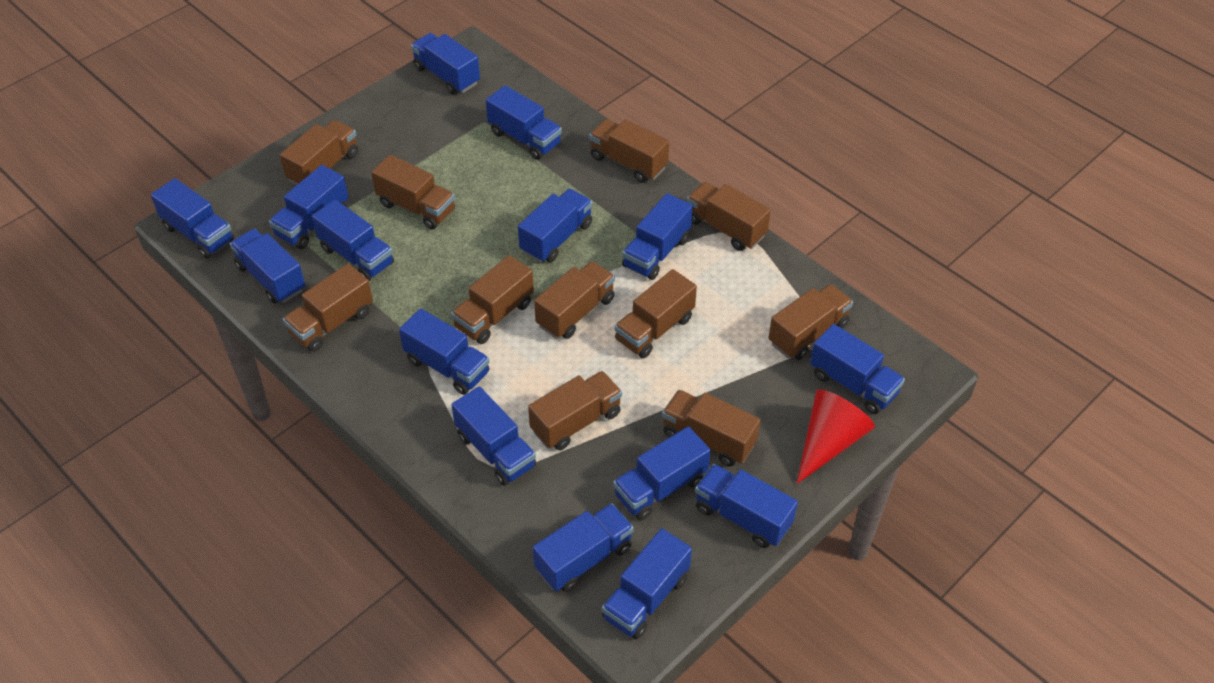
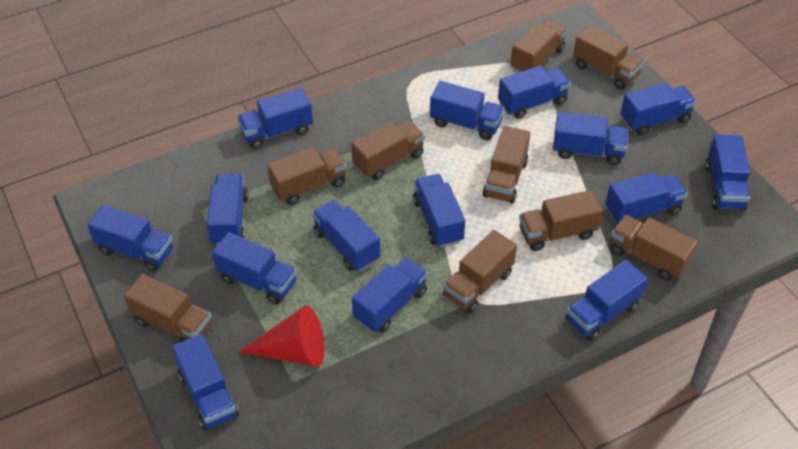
brown truck: 11 -> 9

